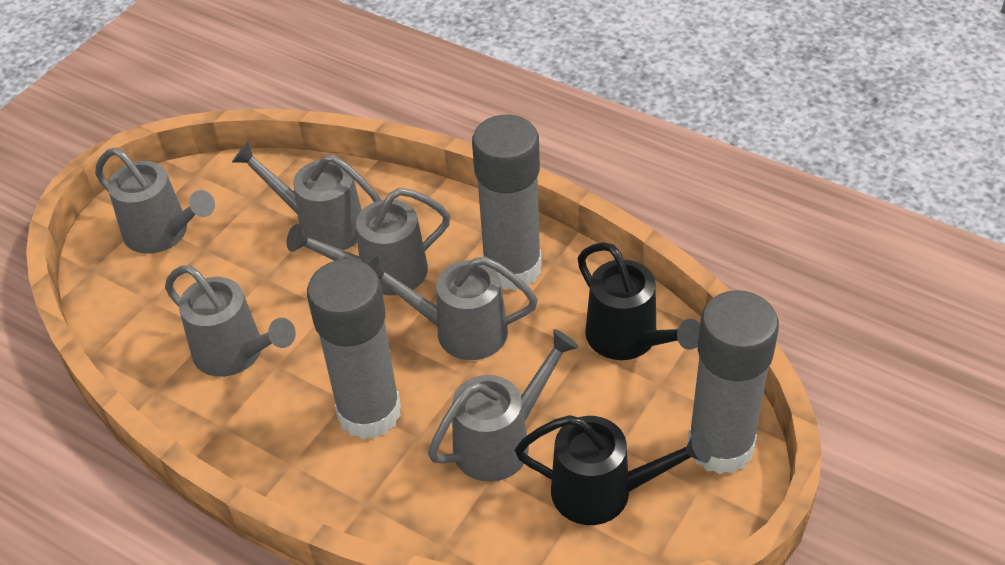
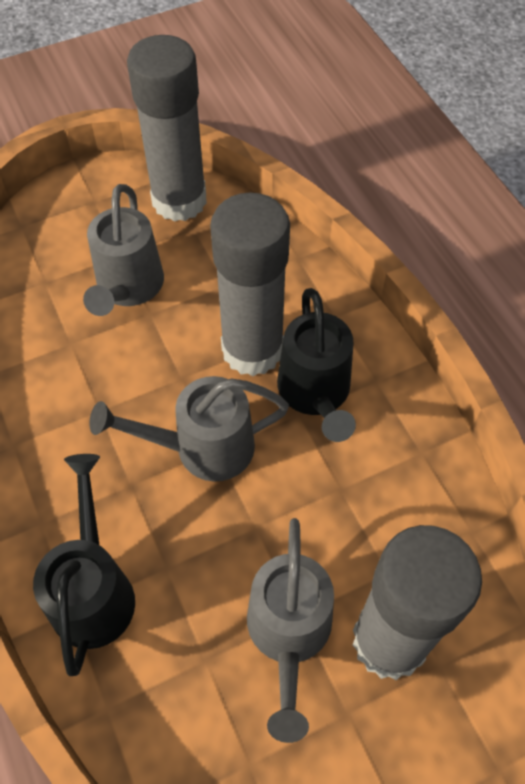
grey watering can: 6 -> 3

